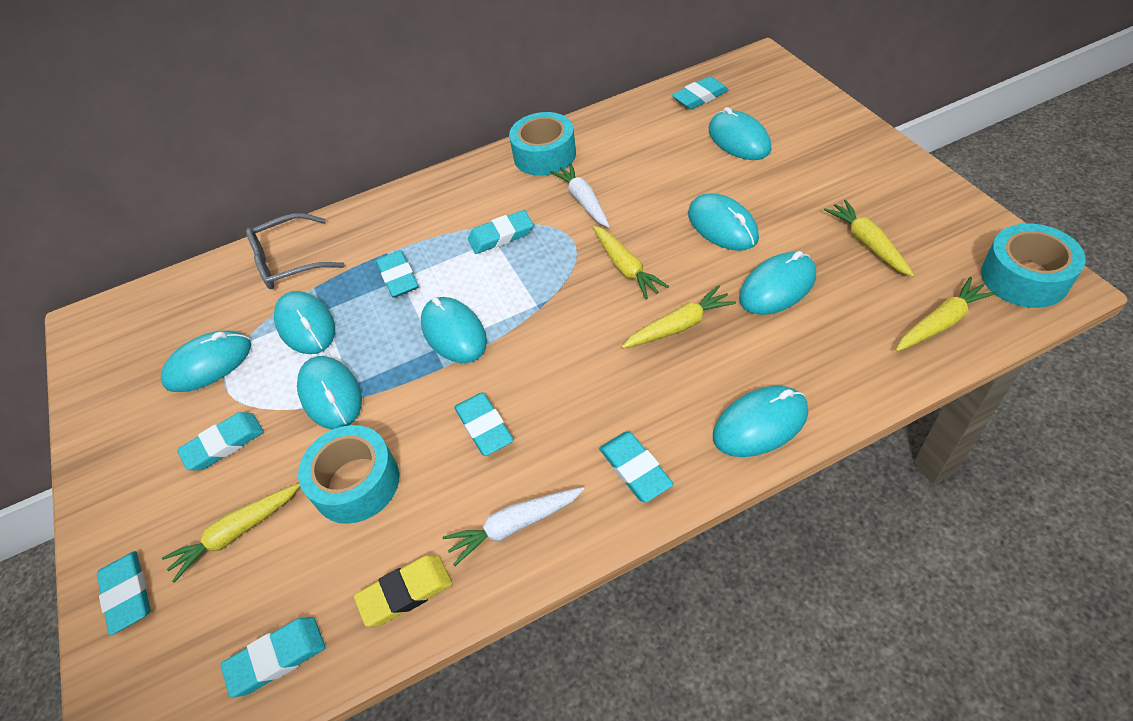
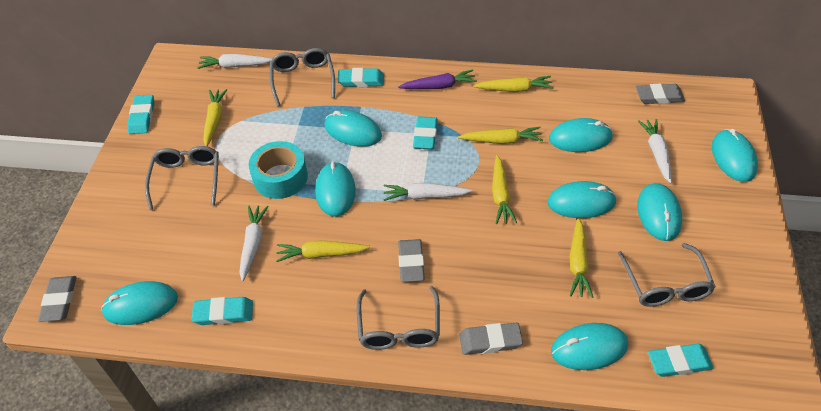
grey eraser: 0 -> 4
grey glasses: 1 -> 4
purple carrot: 0 -> 1
turquoise eraser: 8 -> 5
turquoise tape: 3 -> 1
white carrot: 2 -> 4
yellow carrot: 5 -> 6
yellow eraser: 1 -> 0

